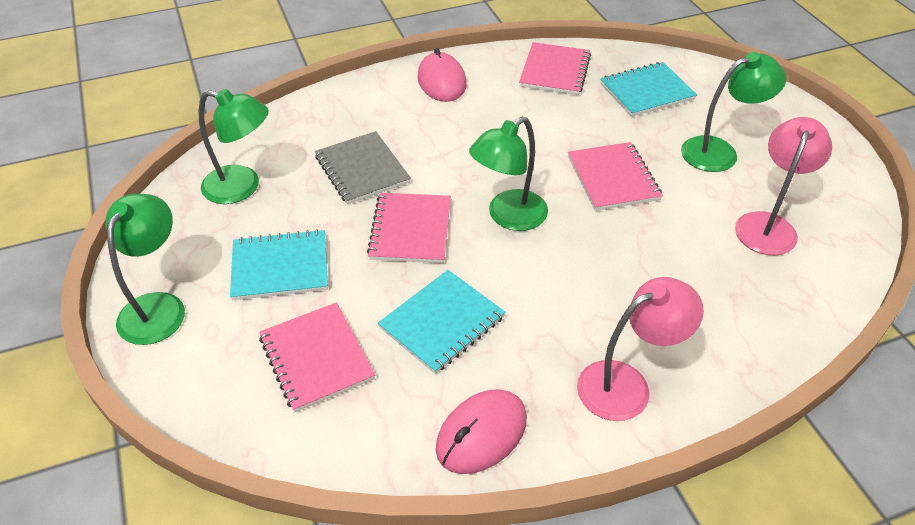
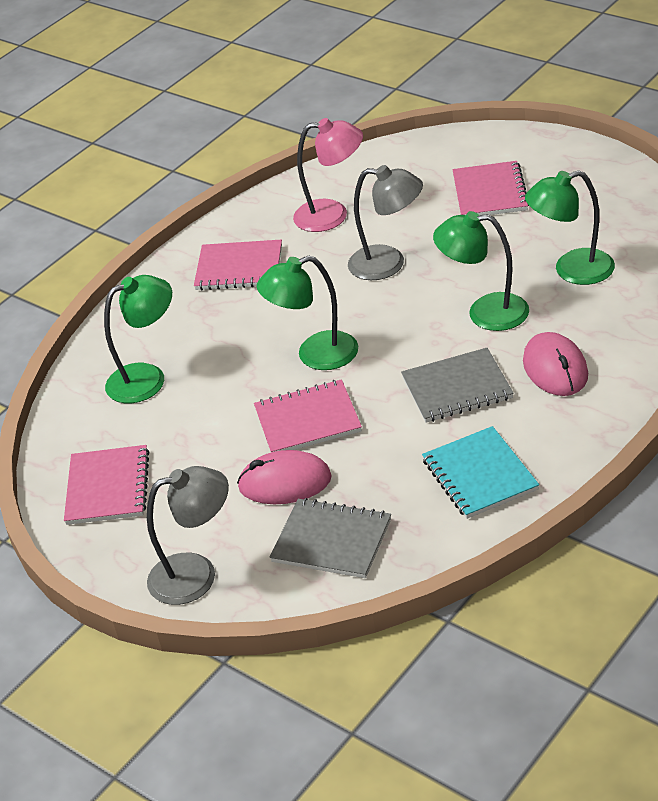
grey lamp: 0 -> 2
grey notebook: 1 -> 2
pink lamp: 2 -> 1
turquoise notebook: 3 -> 1

